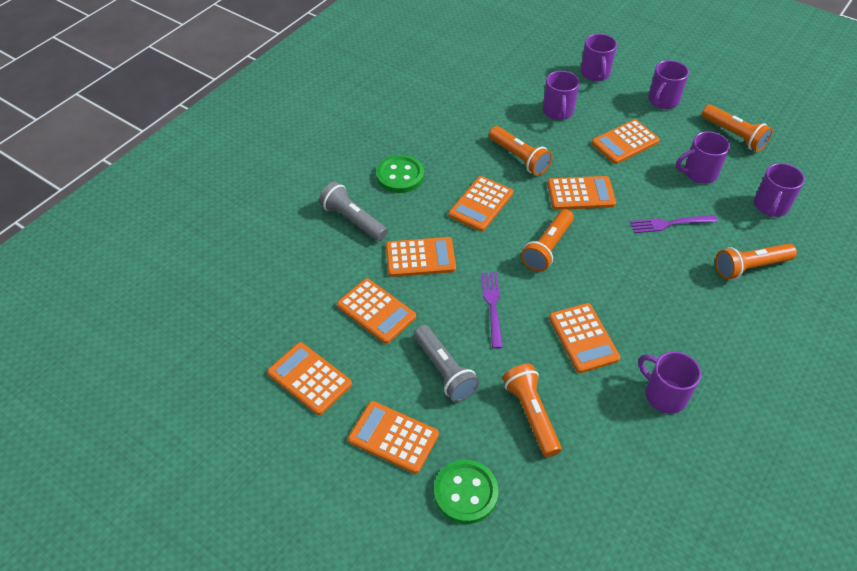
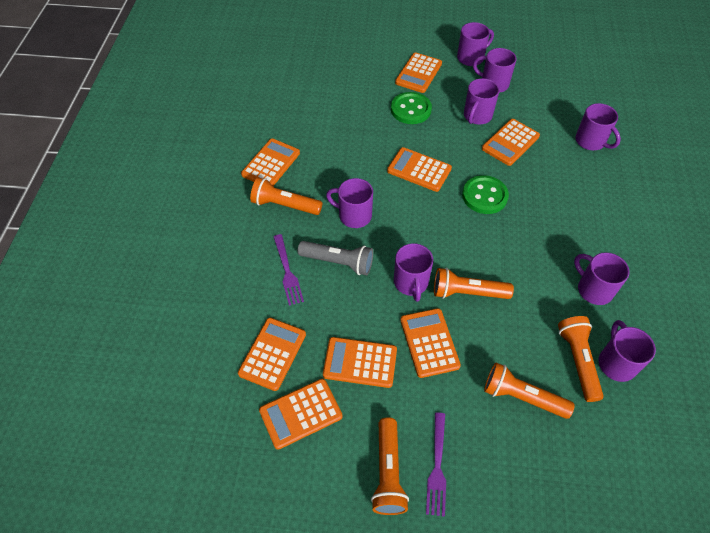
grey flashlight: 2 -> 1
purple mug: 6 -> 8

